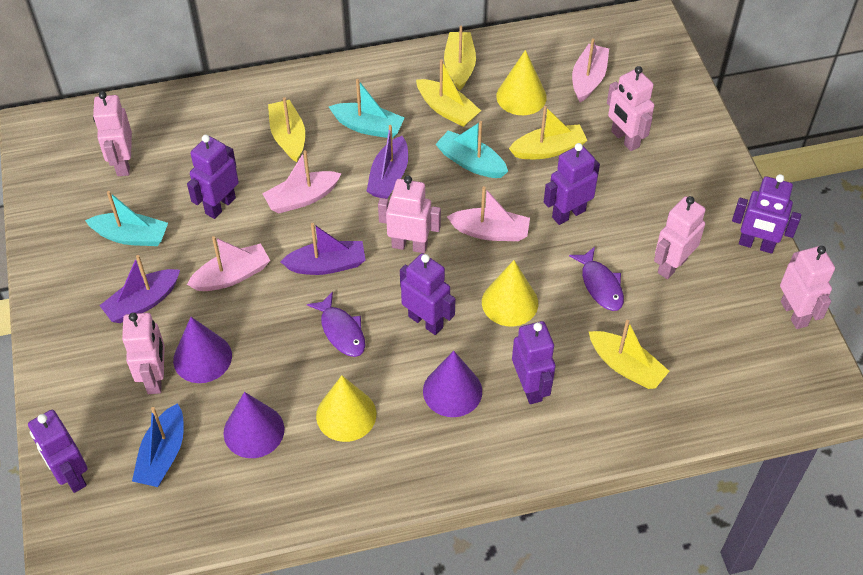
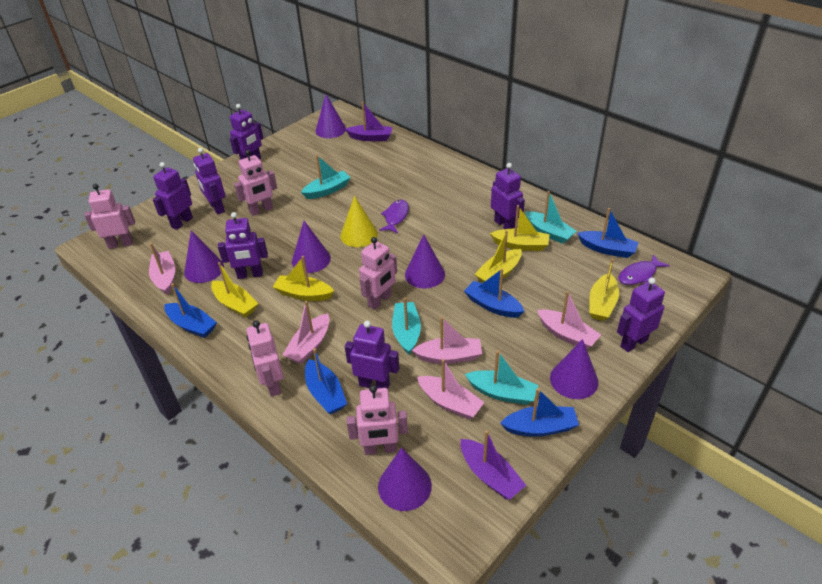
blue boat: 1 -> 5
pink boat: 4 -> 5
pink robot: 6 -> 5
purple boat: 3 -> 2
purple cone: 3 -> 6
purple robot: 6 -> 7
turquoise boat: 3 -> 4
yellow cone: 3 -> 1

